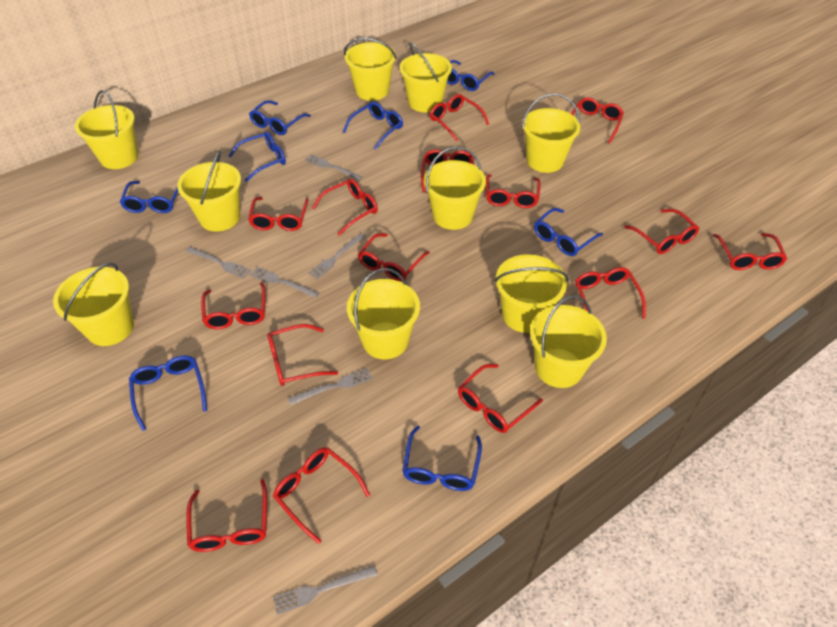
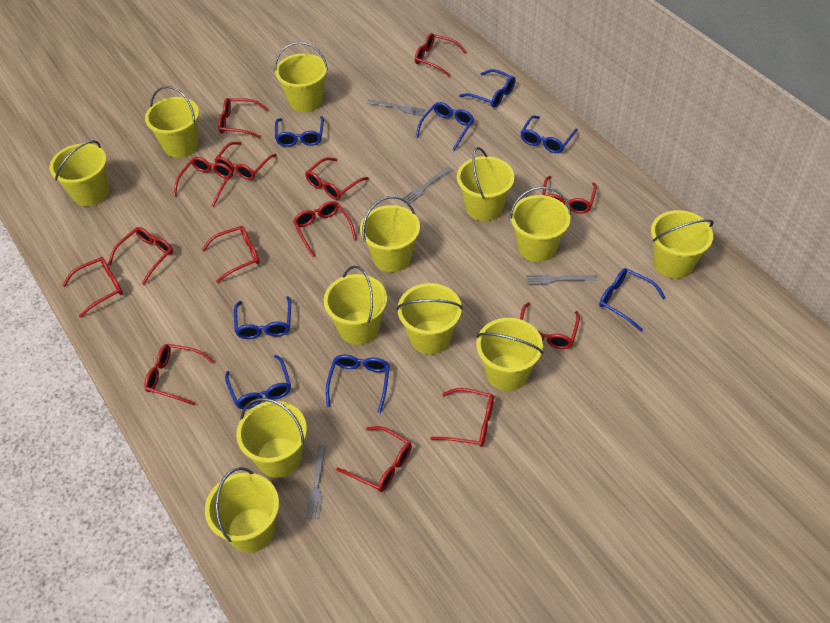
grey fork: 6 -> 4
red glasses: 15 -> 14
yellow bucket: 10 -> 12

